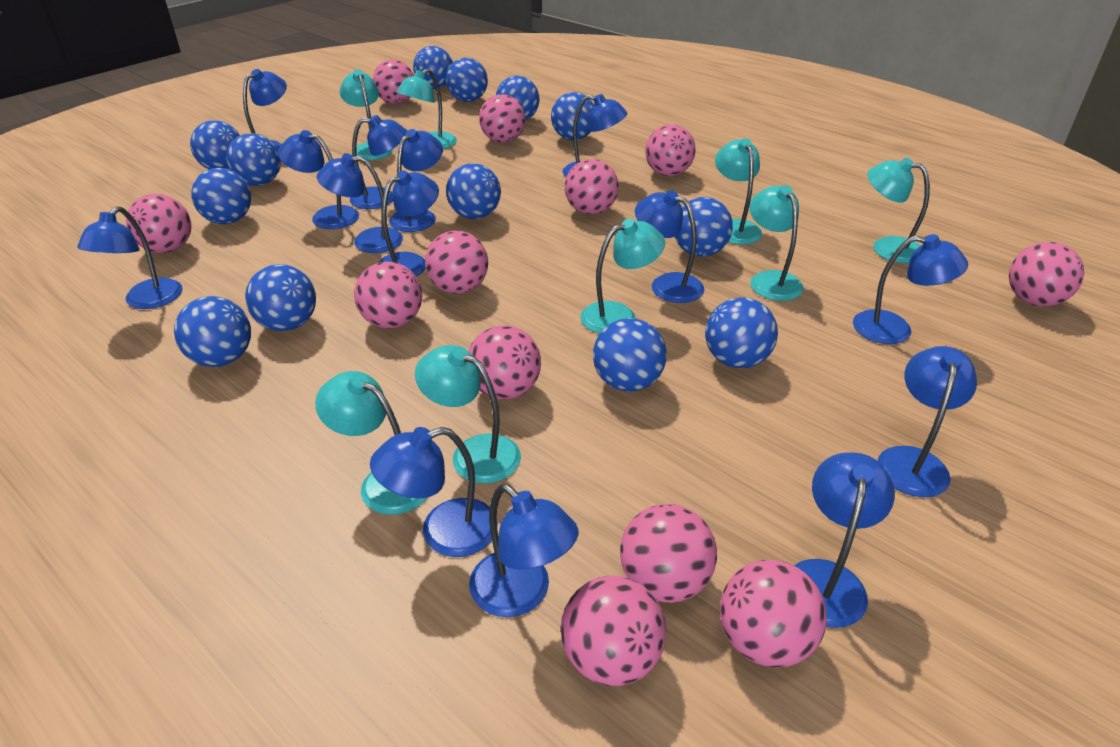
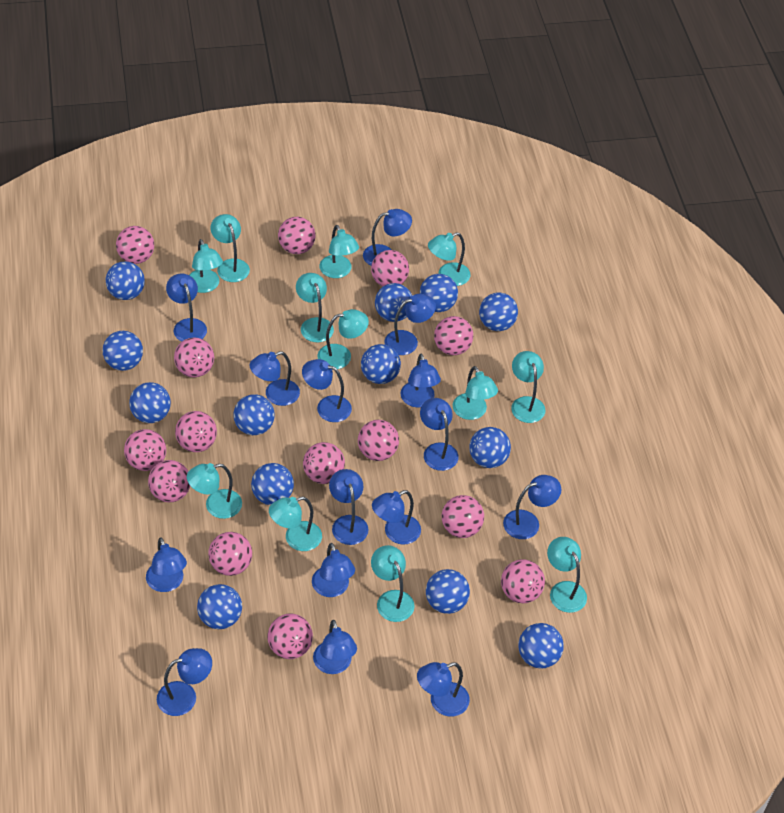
blue lamp: 14 -> 15
pink ball: 12 -> 14
turquoise lamp: 8 -> 12

